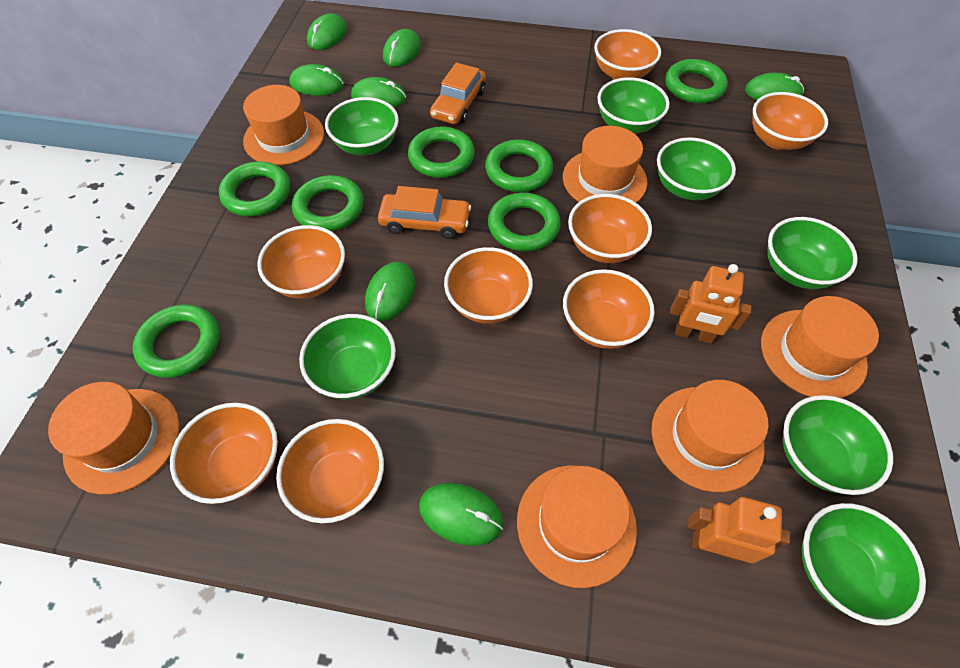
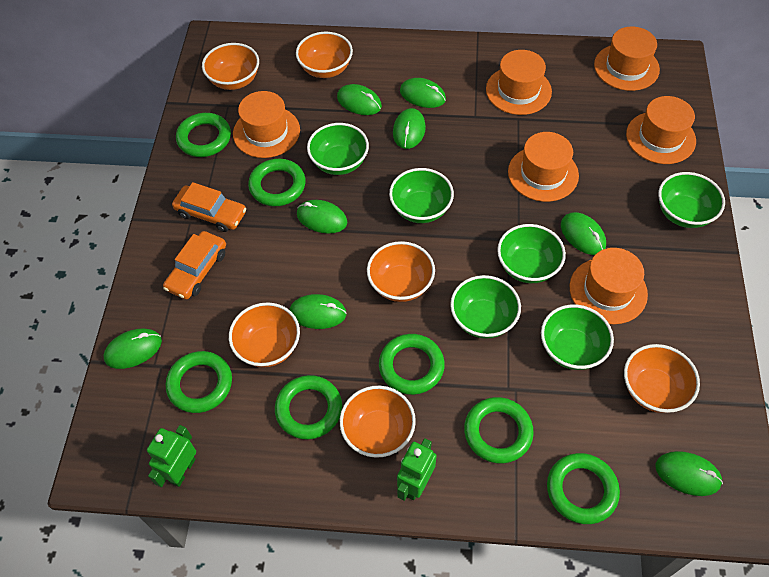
green bowl: 7 -> 6
green mouse: 7 -> 8
green robot: 0 -> 2
orange bowl: 8 -> 6
orange robot: 2 -> 0

